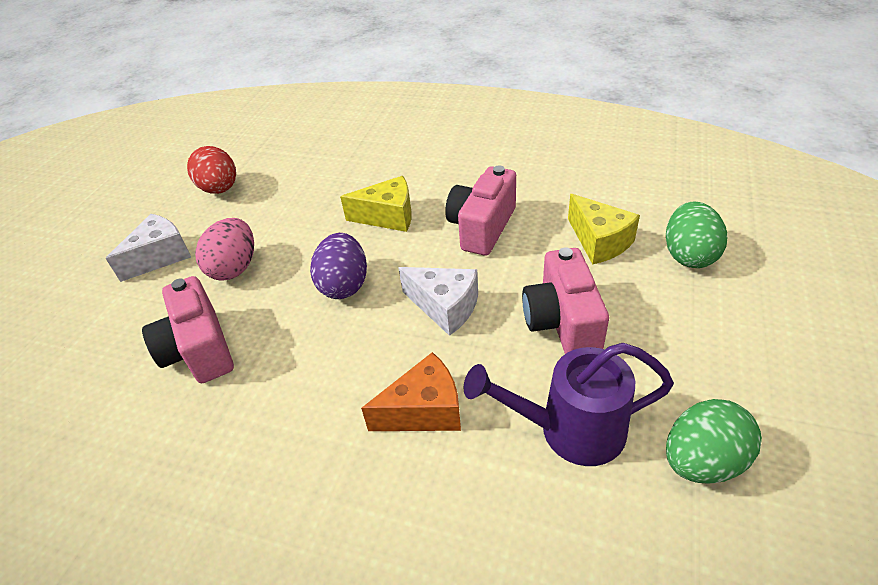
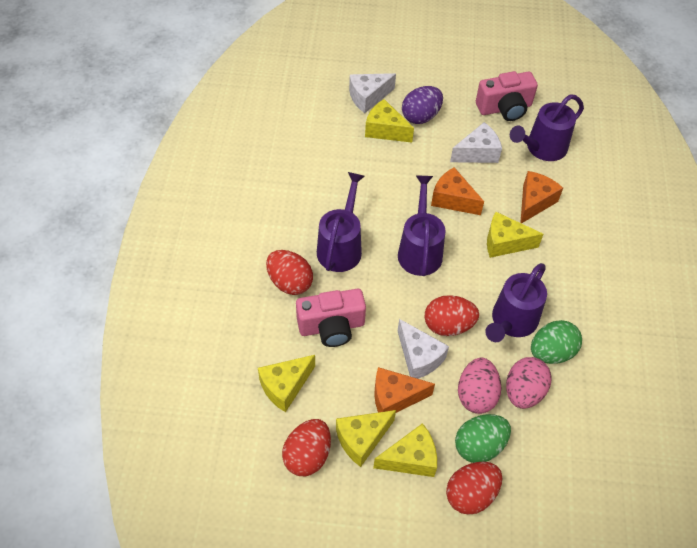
orange cheese: 1 -> 3
pink camera: 3 -> 2
pink egg: 1 -> 2
purple watering can: 1 -> 4
red egg: 1 -> 4
white cheese: 2 -> 3
yellow cheese: 2 -> 5

